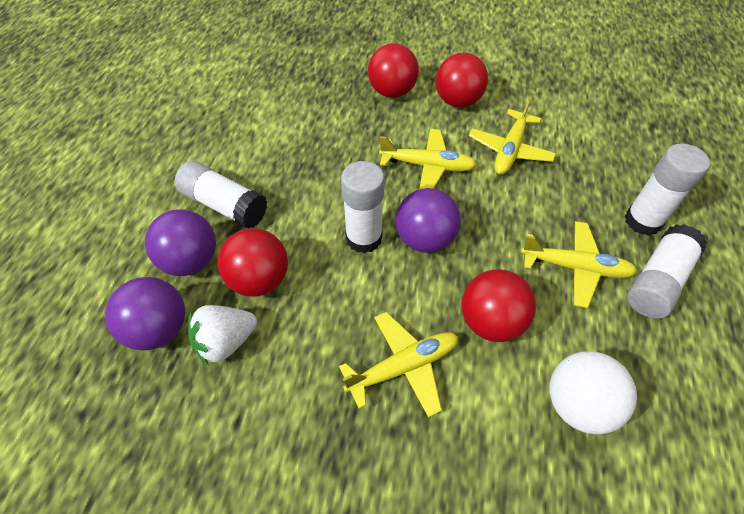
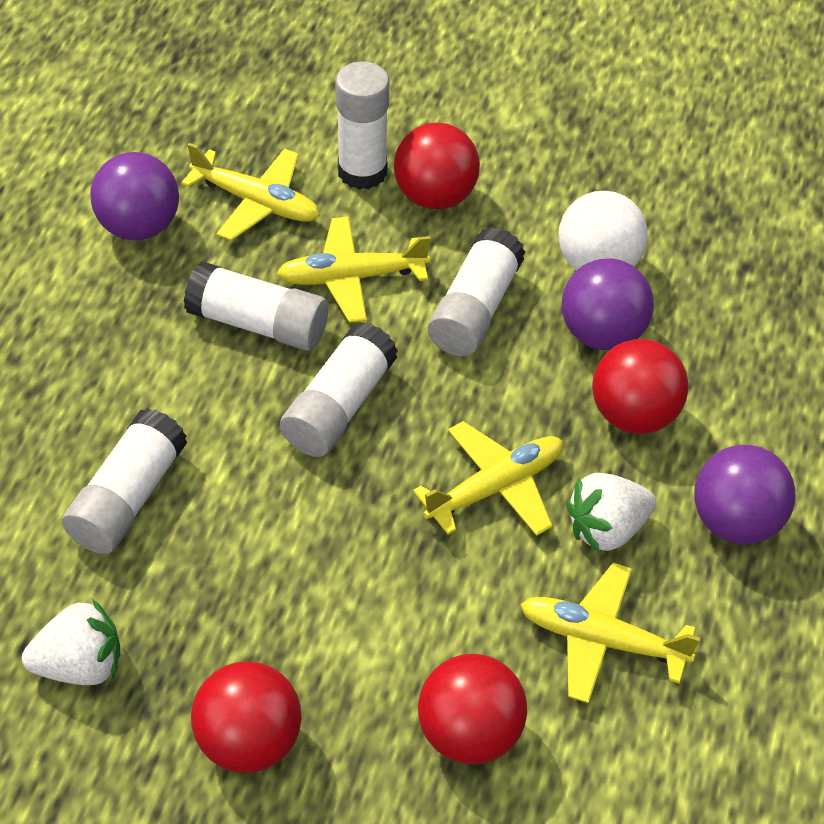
white glue stick: 4 -> 5
white strawberry: 1 -> 2

